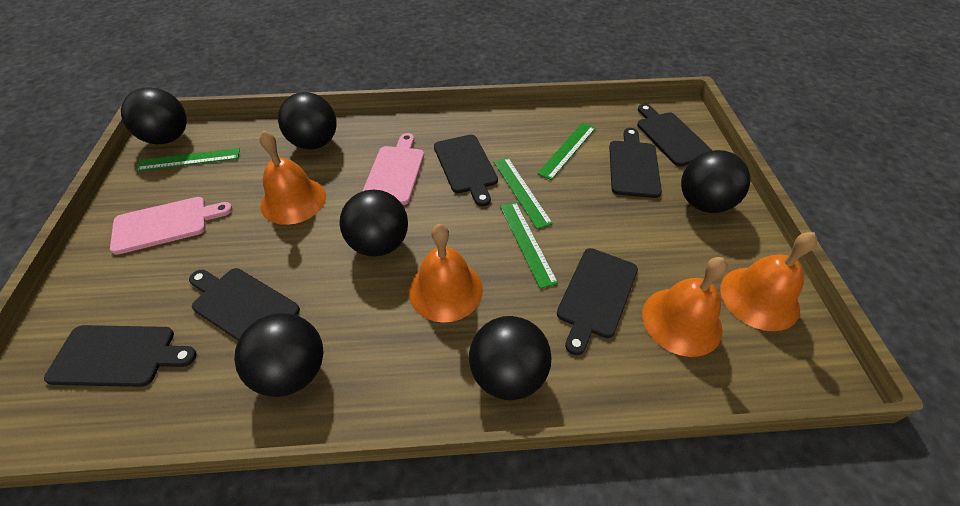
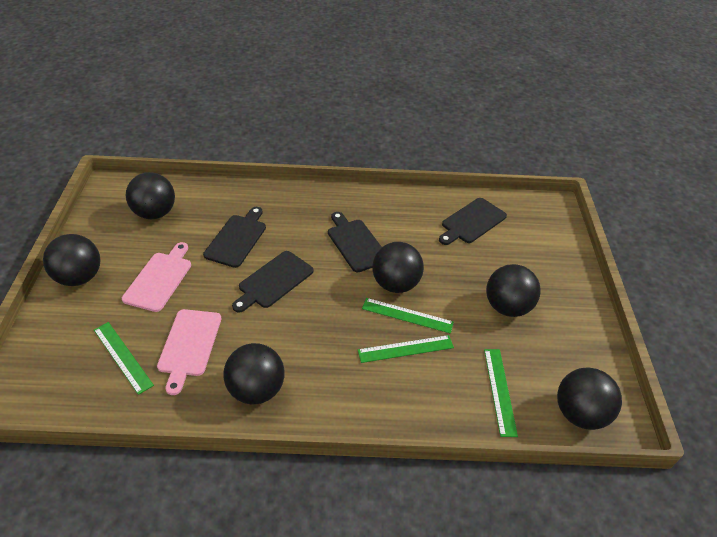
black cutting board: 6 -> 4
orange bell: 4 -> 0

